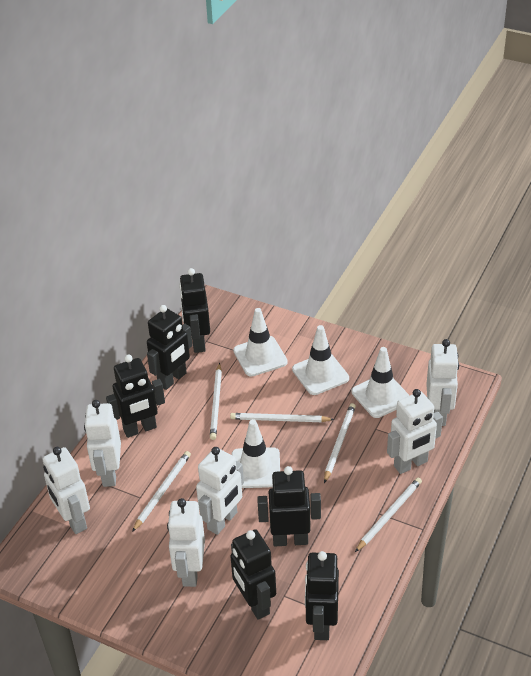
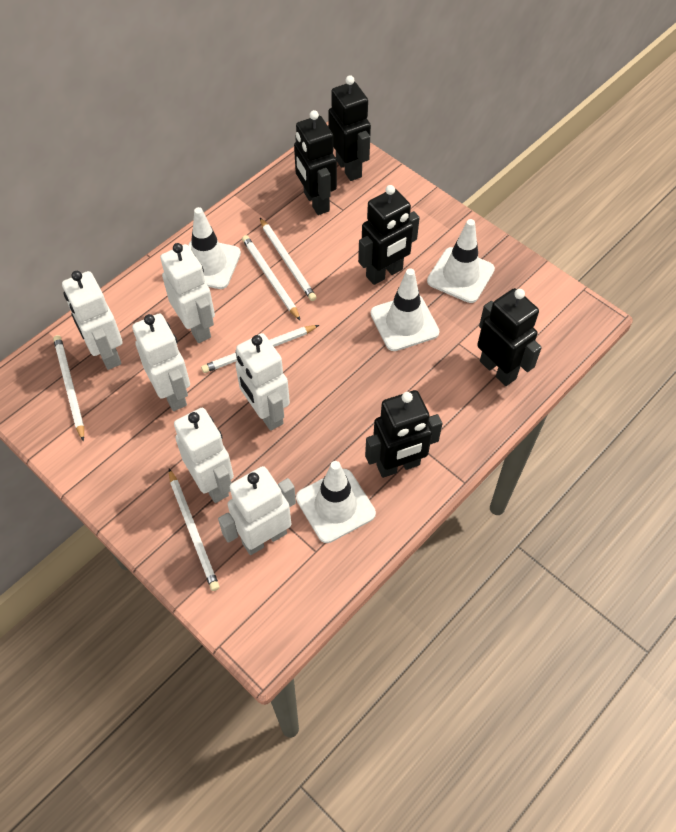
black robot: 6 -> 5

